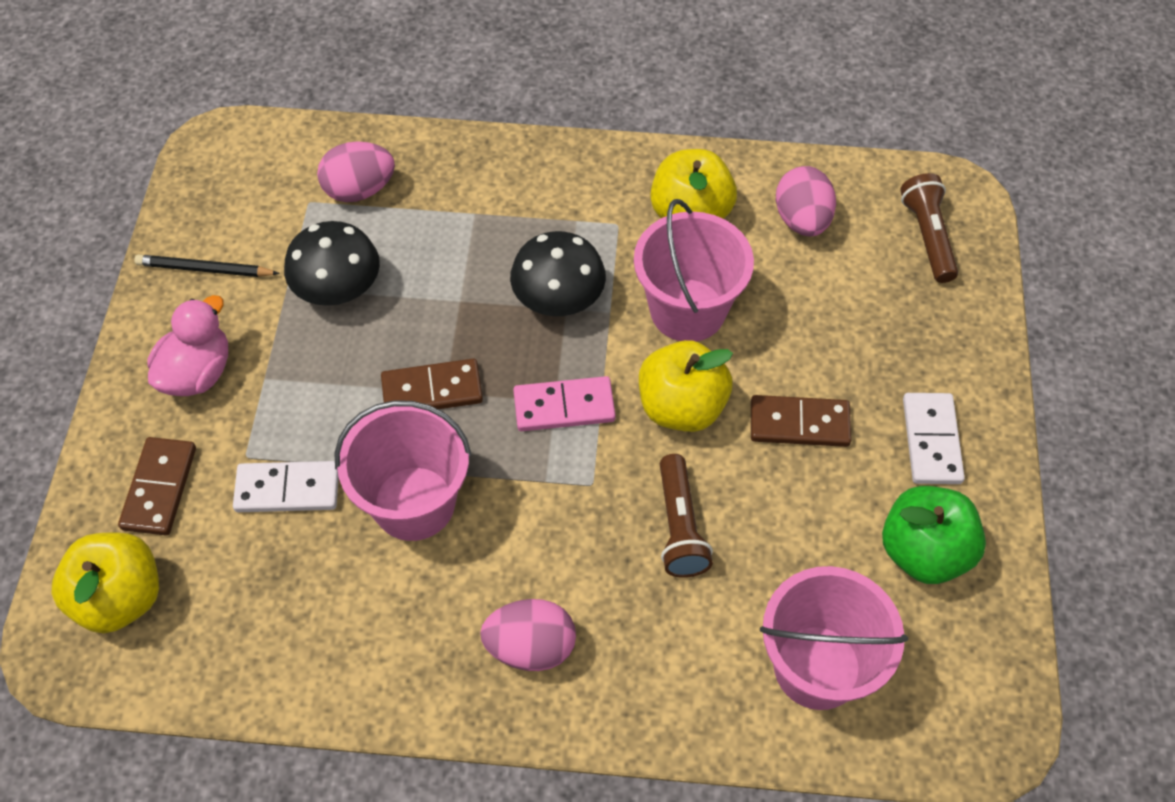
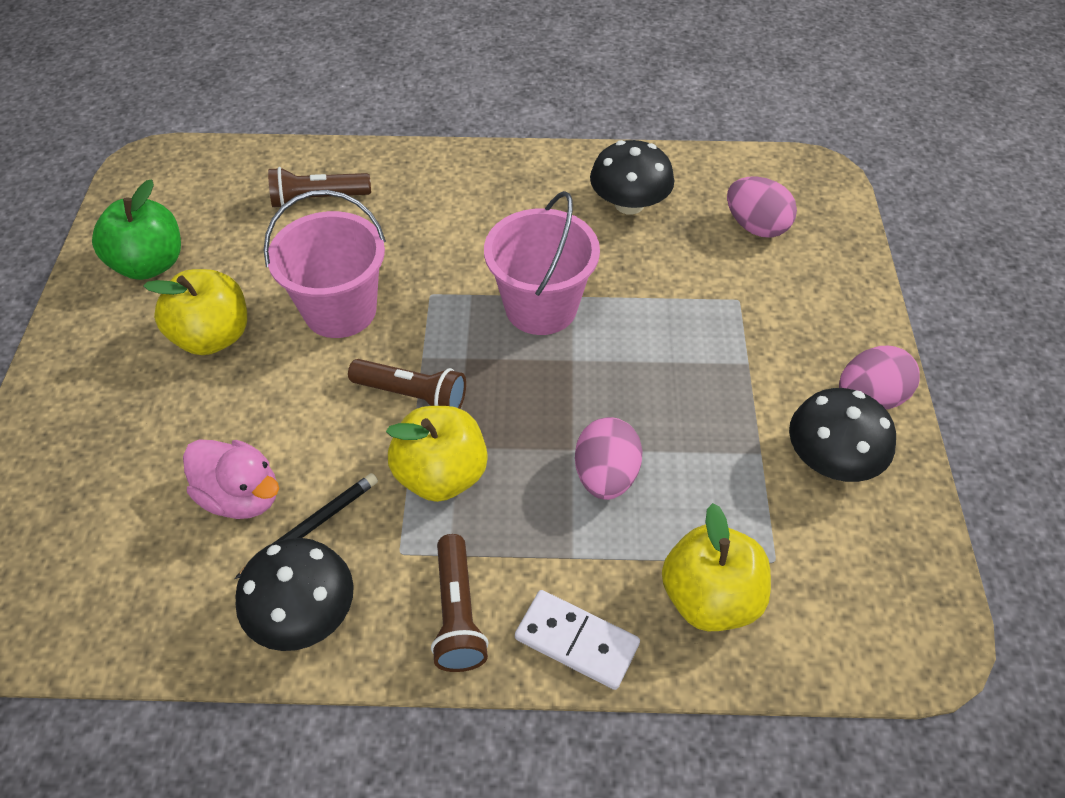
black mushroom: 2 -> 3
brown domino: 3 -> 0
brown flashlight: 2 -> 3
pink bucket: 3 -> 2
pink domino: 1 -> 0
white domino: 2 -> 1

